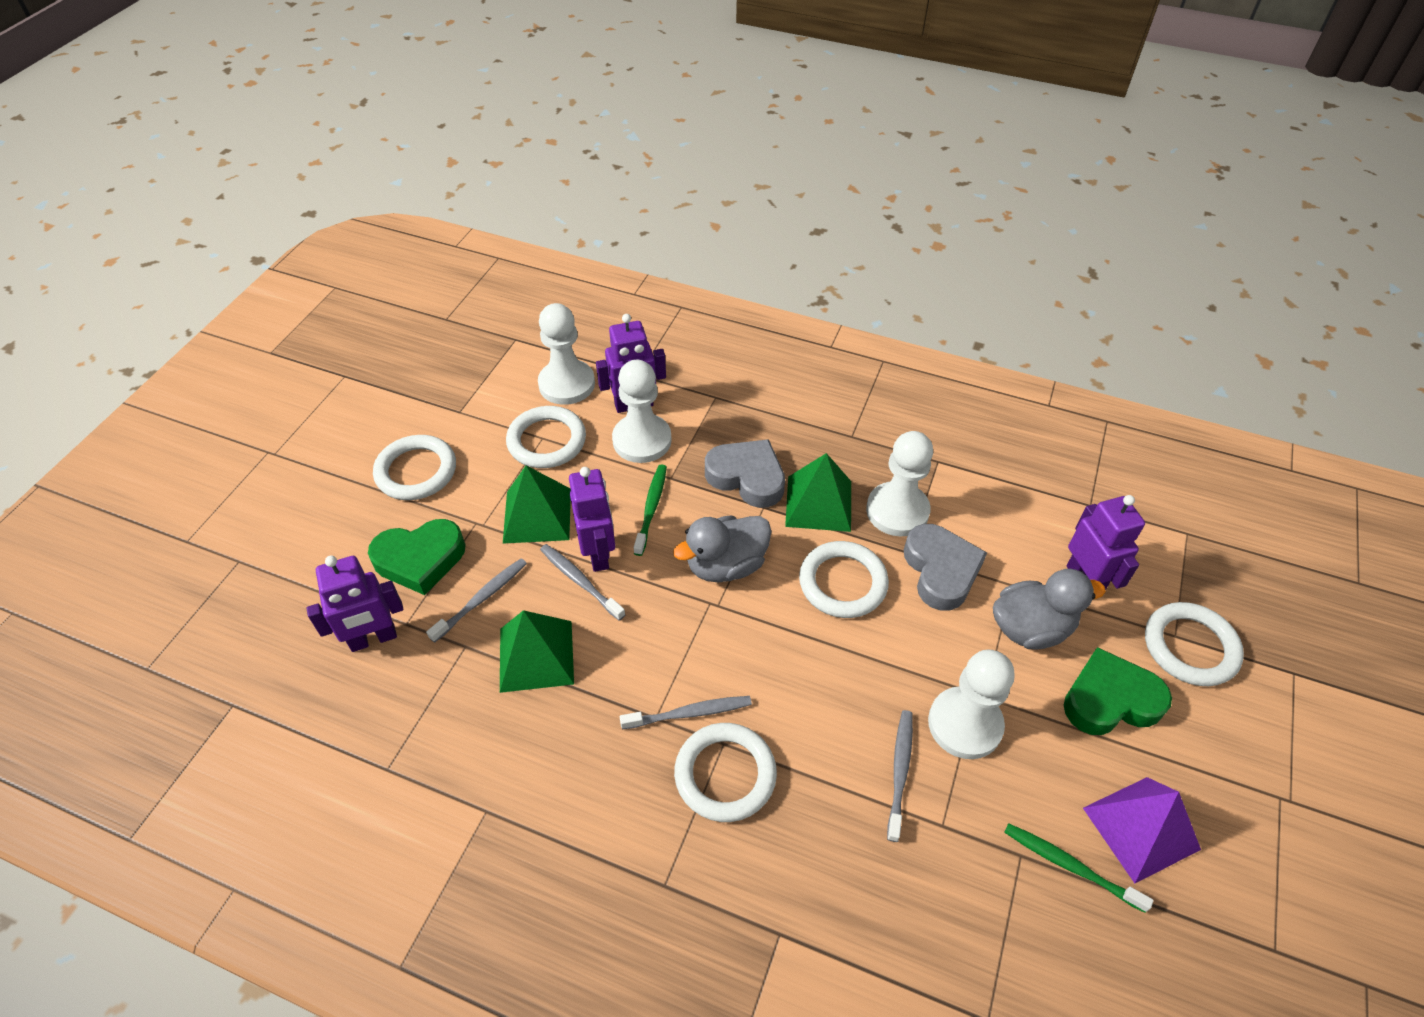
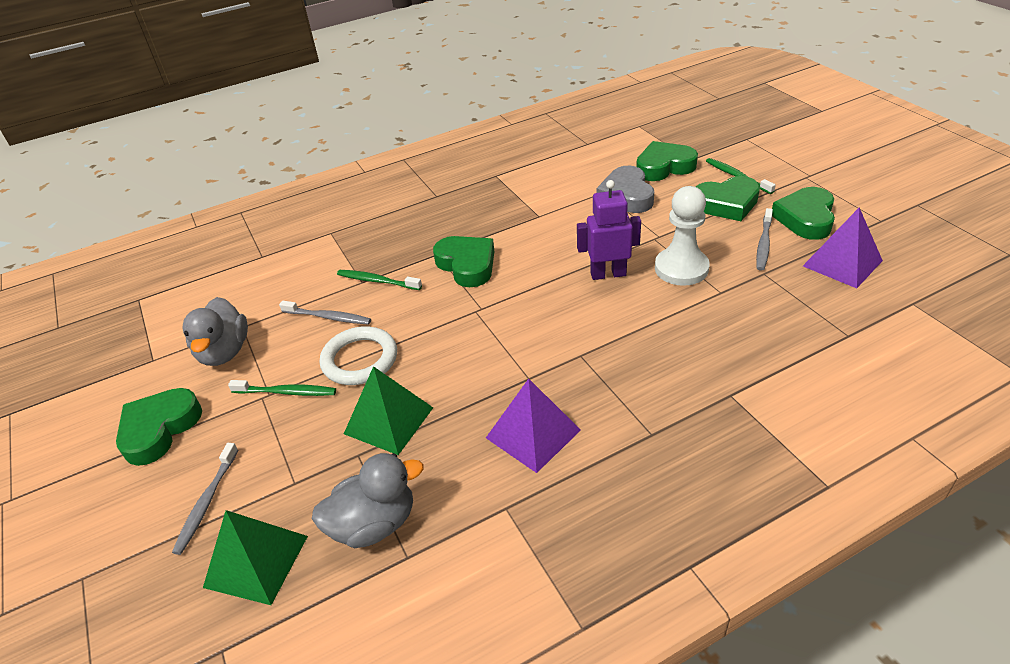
green heart: 2 -> 5
green pyramid: 3 -> 2
green toothbrush: 2 -> 3
grey heart: 2 -> 1
grey toothbrush: 4 -> 3
purple pyramid: 1 -> 2
purple robot: 4 -> 1
white pawn: 4 -> 1
white ring: 5 -> 1

